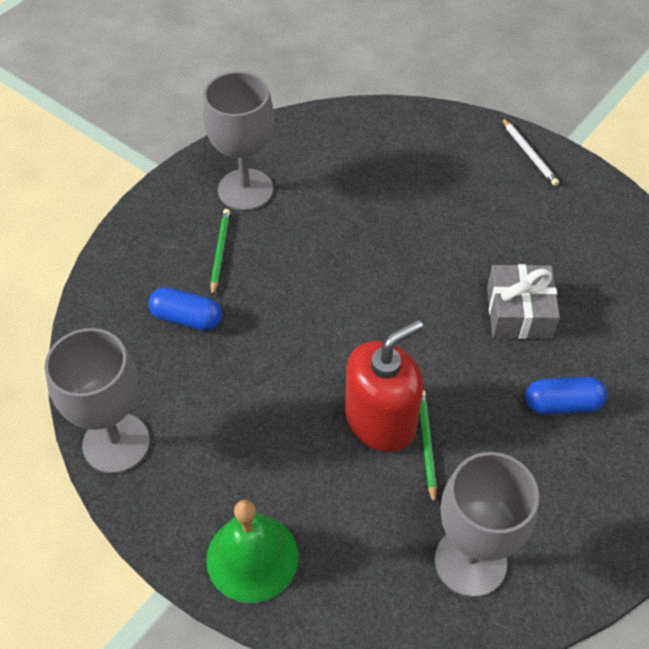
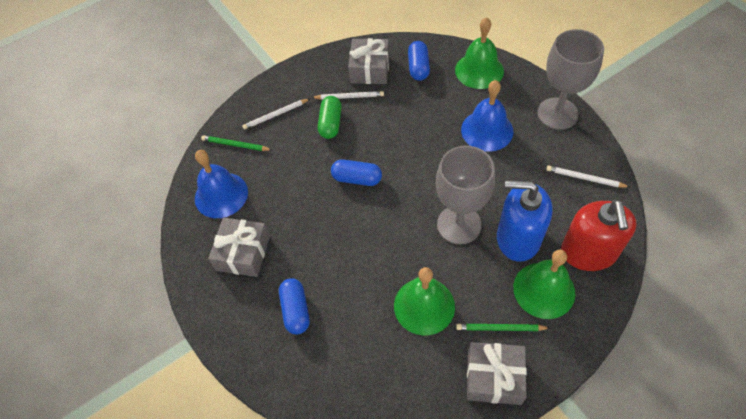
blue bell: 0 -> 2
blue capsule: 2 -> 3
blue soap dispenser: 0 -> 1
green bell: 1 -> 3
green capsule: 0 -> 1
grey gift: 1 -> 3
grey goblet: 3 -> 2
white pencil: 1 -> 3

